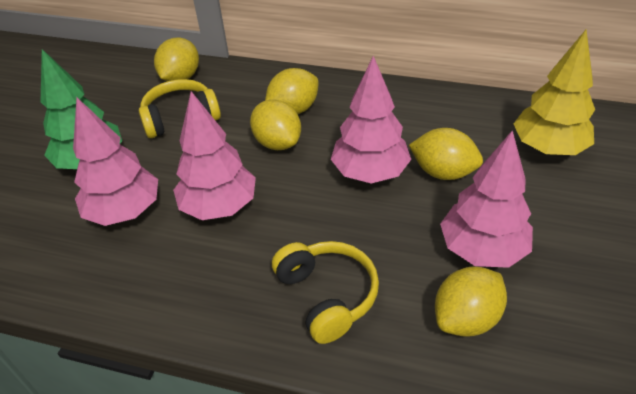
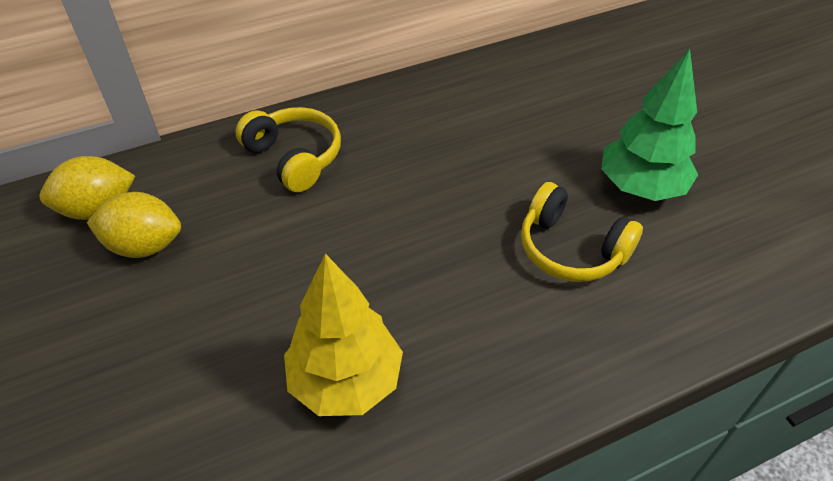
pink tree: 4 -> 0
yellow lemon: 5 -> 2

